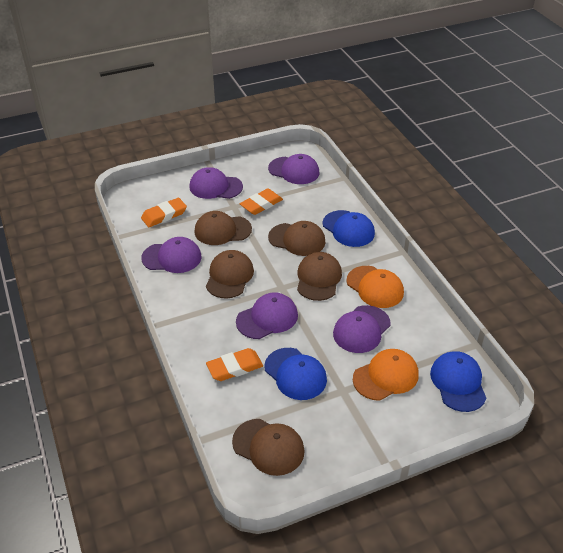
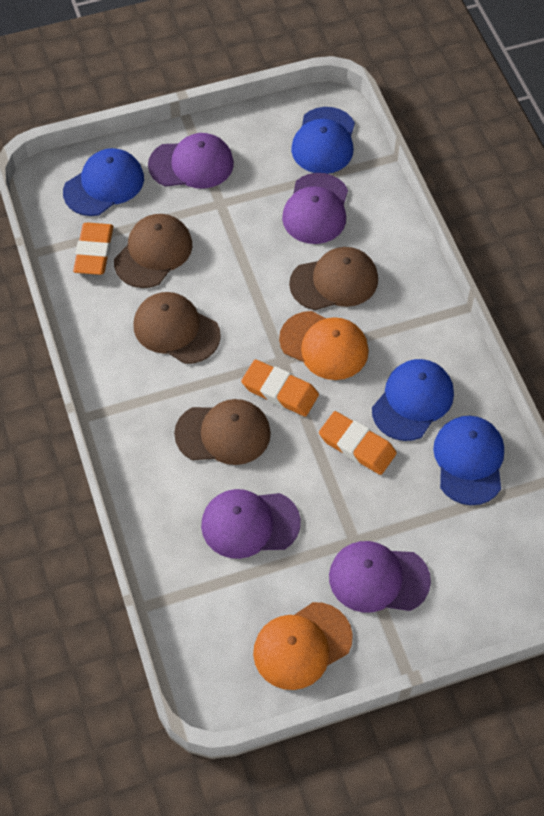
blue cap: 3 -> 4
brown cap: 5 -> 4
purple cap: 5 -> 4

